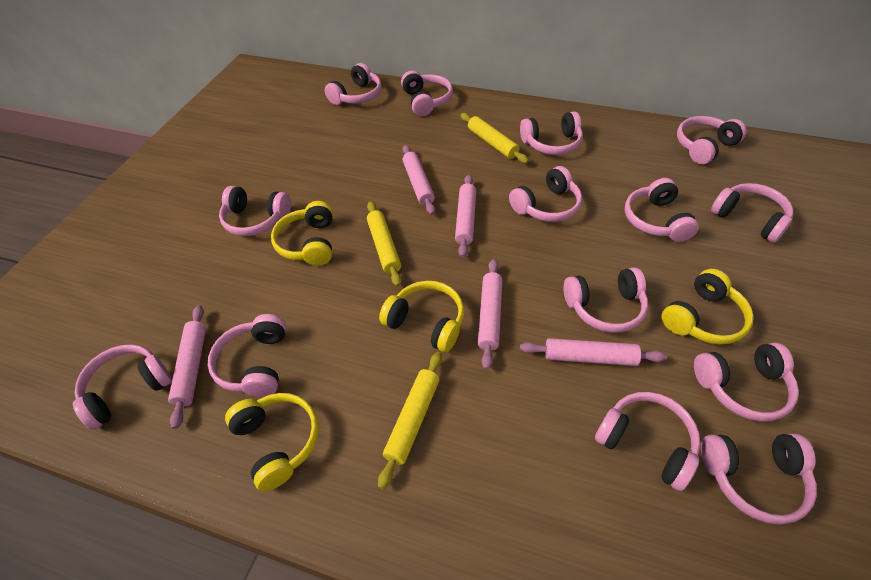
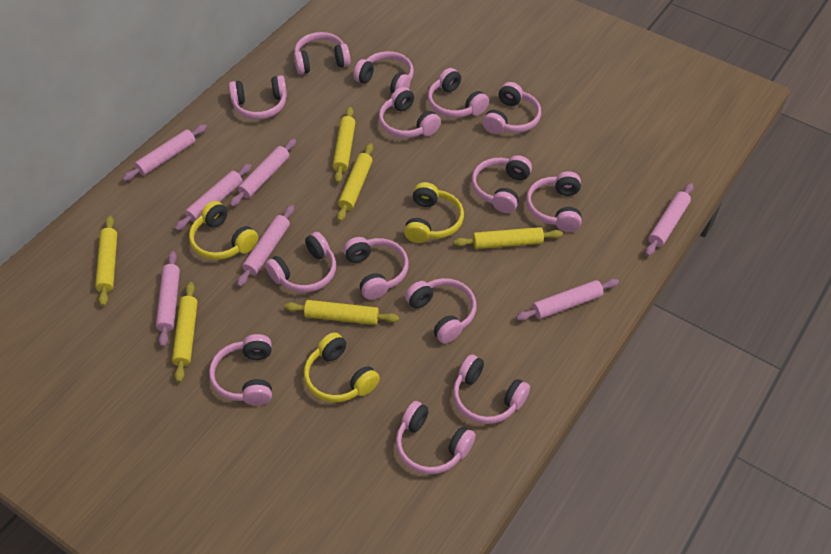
pink rolling pin: 5 -> 7
yellow headphones: 4 -> 3
yellow rolling pin: 3 -> 6

